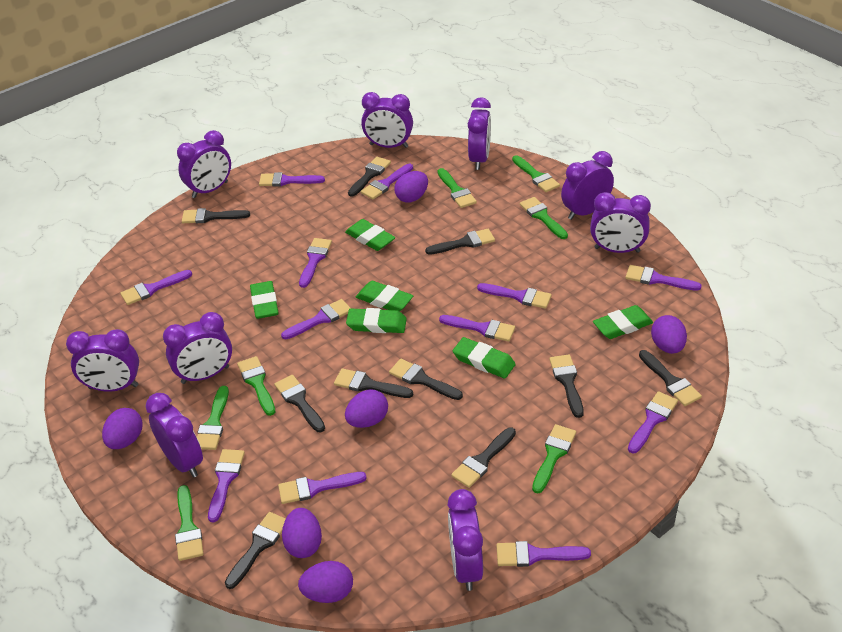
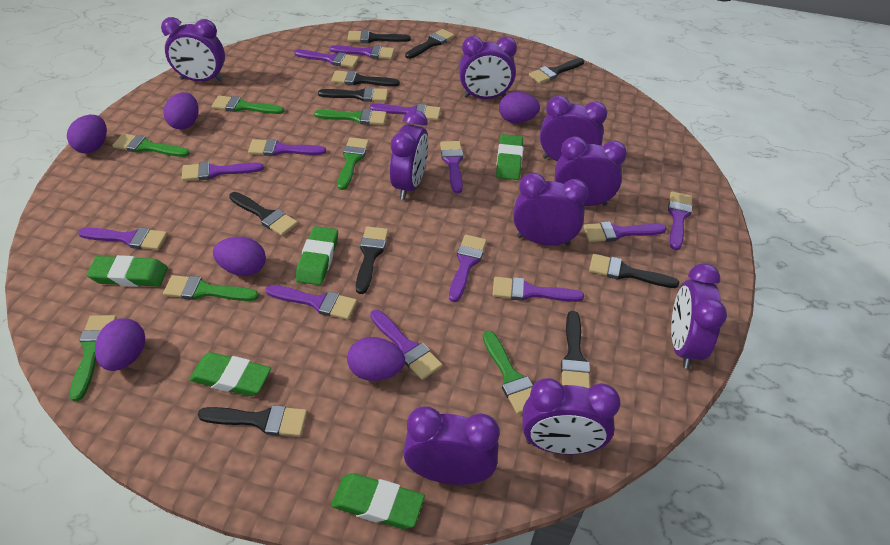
green eraser: 6 -> 5
purple brush: 12 -> 13

